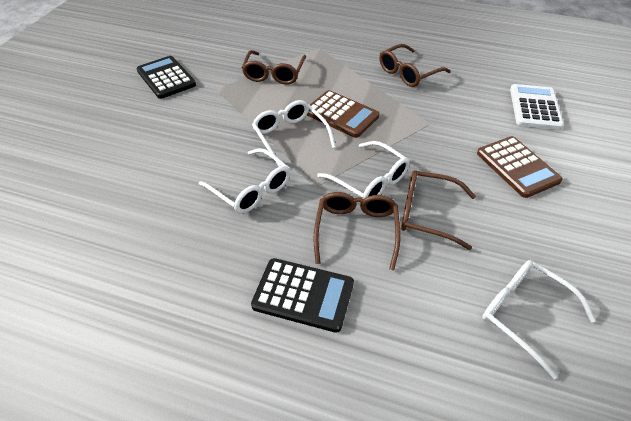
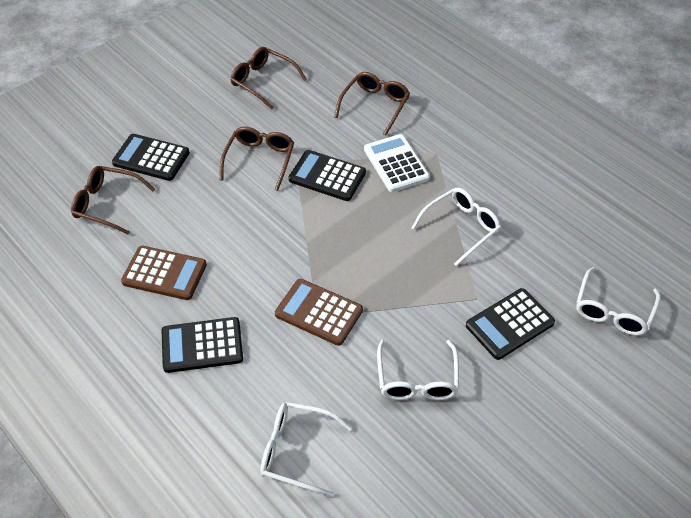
black calculator: 2 -> 4

